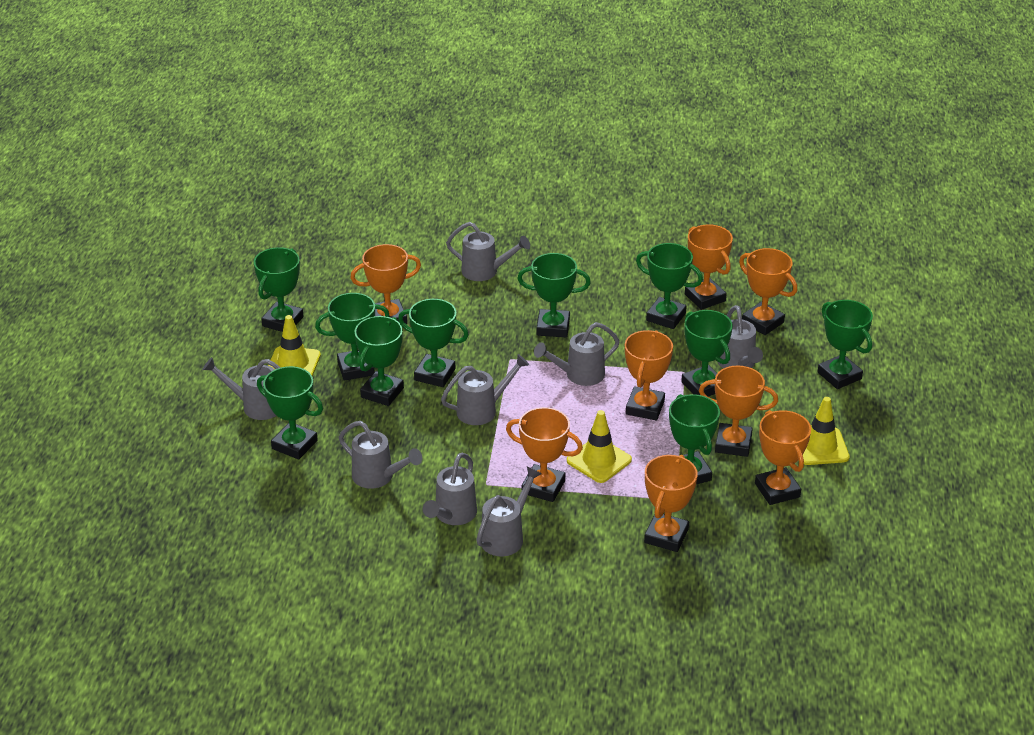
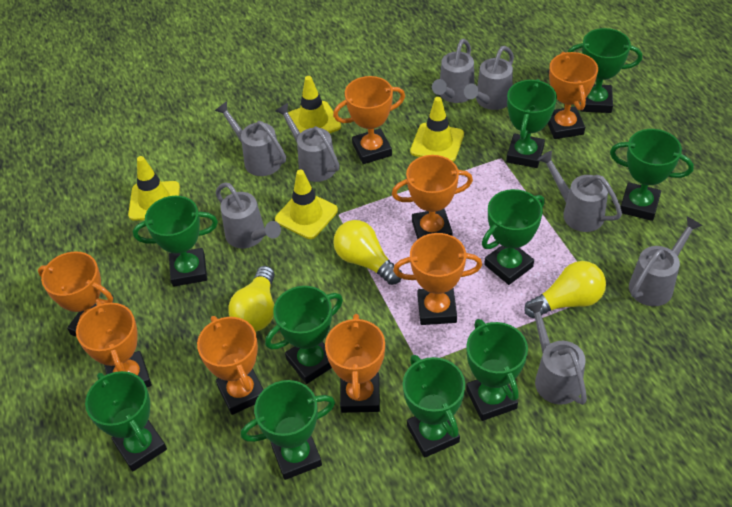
yellow light bulb: 0 -> 3
yellow traffic cone: 3 -> 4

